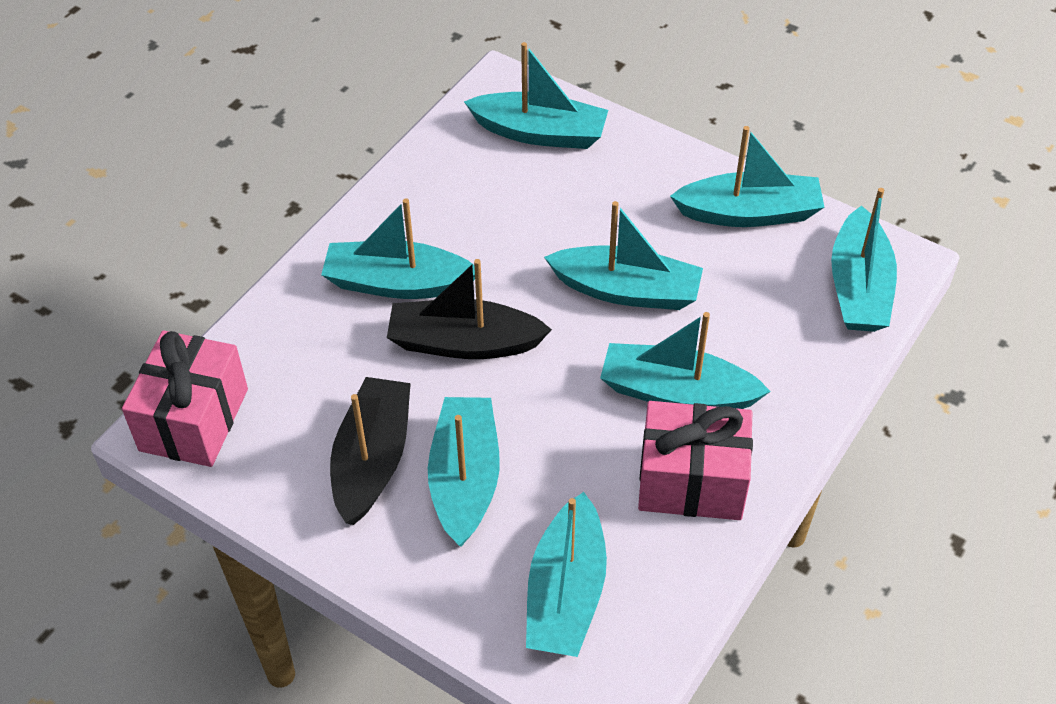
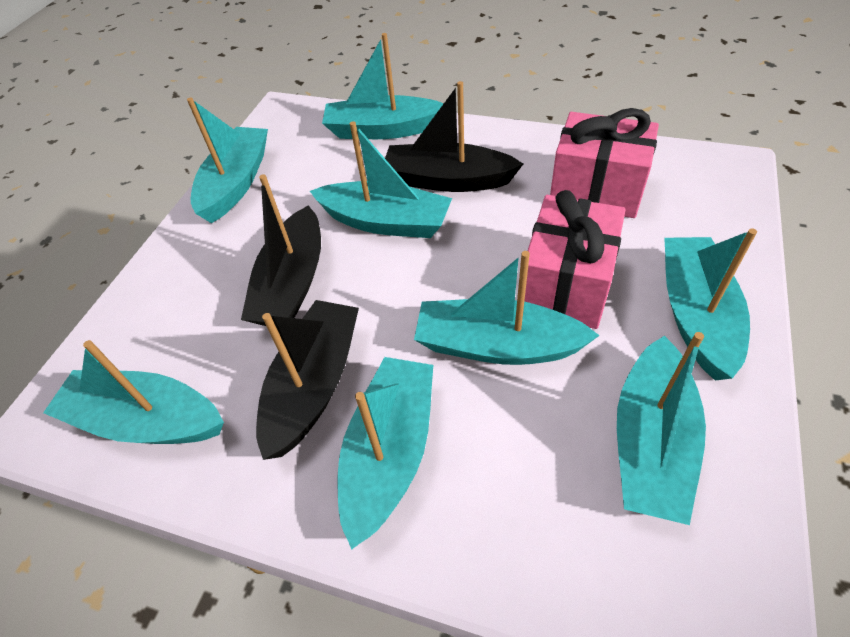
black boat: 2 -> 3

